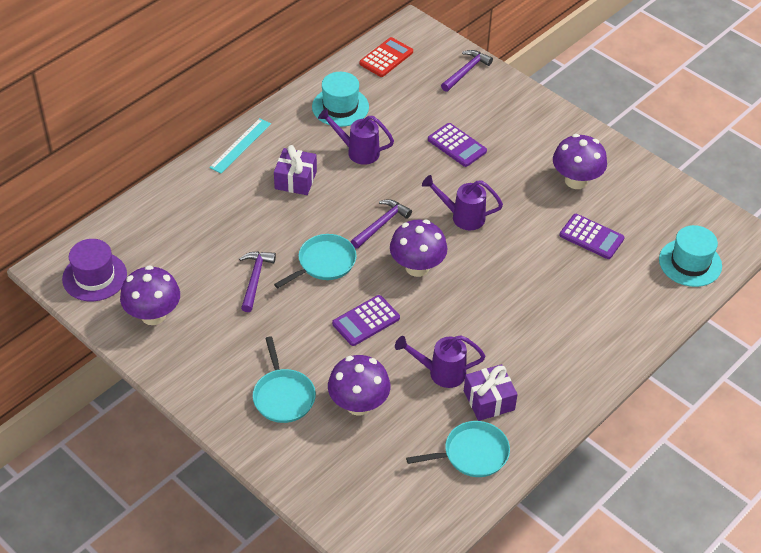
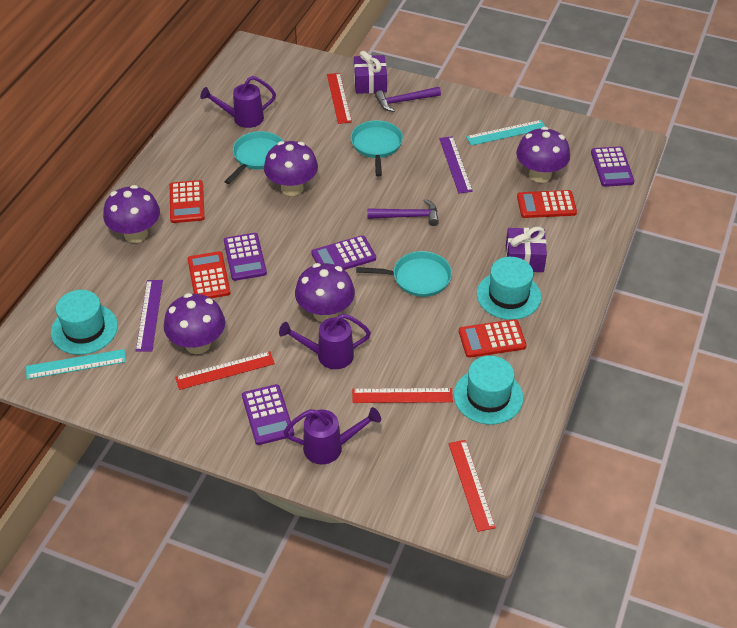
purple calculator: 3 -> 4
purple hammer: 3 -> 2
purple hat: 1 -> 0
purple mushroom: 4 -> 5
purple ruler: 0 -> 2
red calculator: 1 -> 4
red ruler: 0 -> 4
turquoise hat: 2 -> 3
turquoise ruler: 1 -> 2

